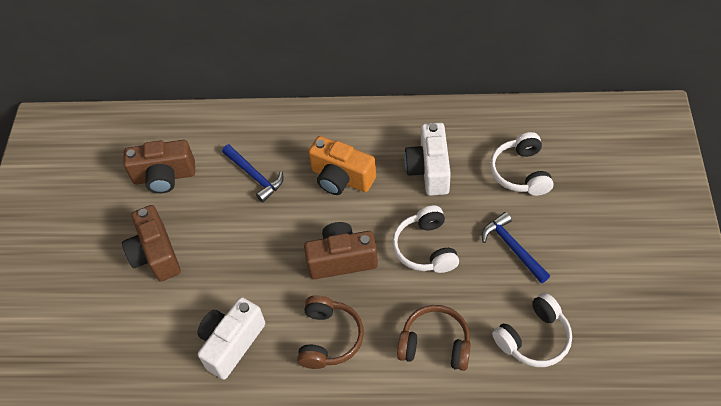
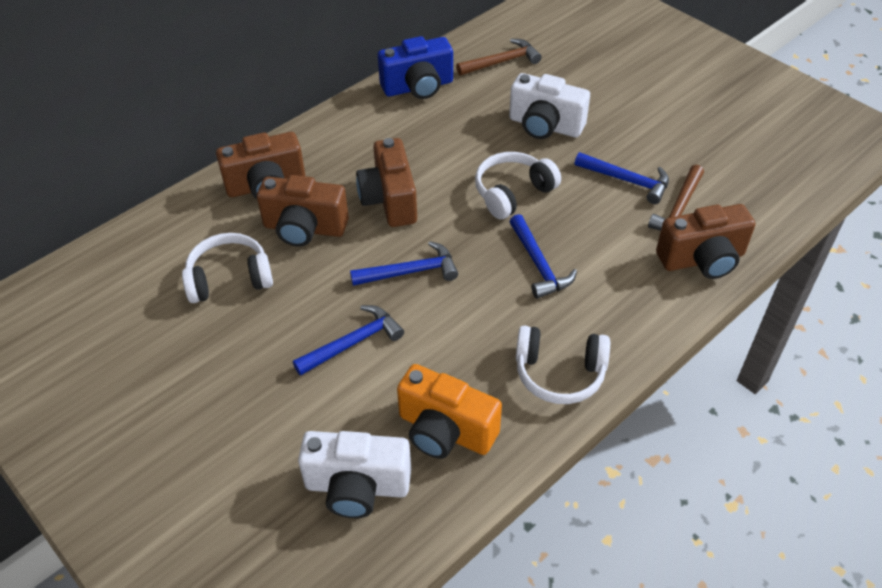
blue camera: 0 -> 1
blue hammer: 2 -> 4
brown camera: 3 -> 4
brown hammer: 0 -> 2
brown headphones: 2 -> 0

